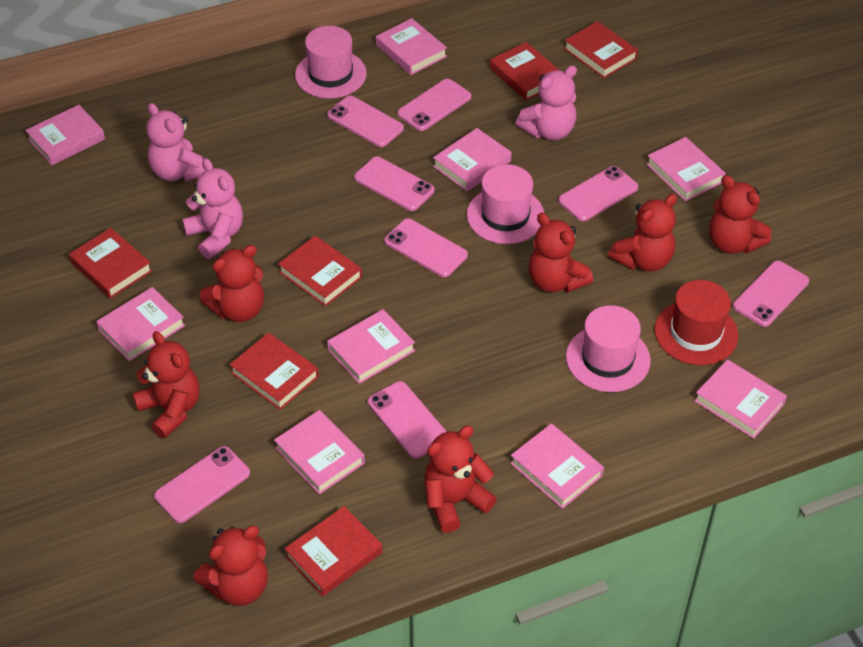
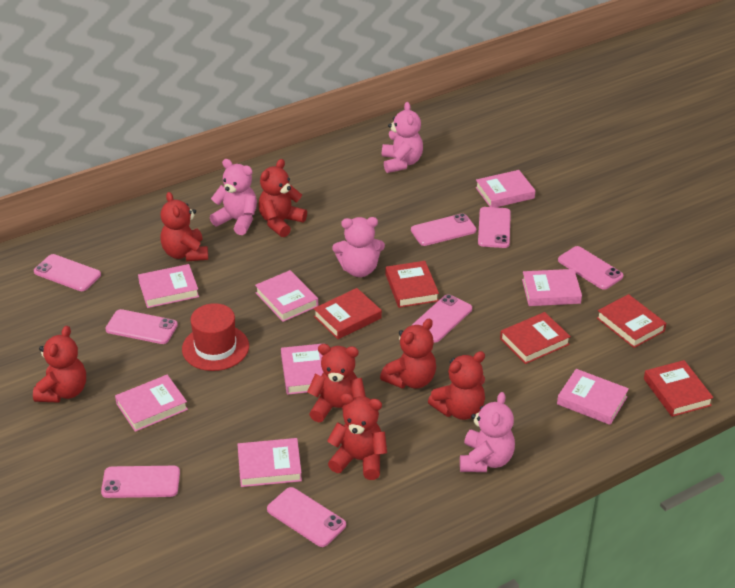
pink book: 9 -> 8
pink hat: 3 -> 0
pink teddy bear: 3 -> 4
red book: 6 -> 5

